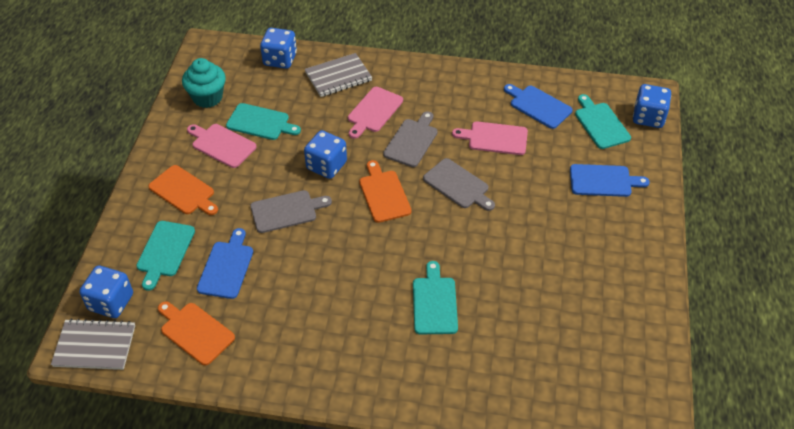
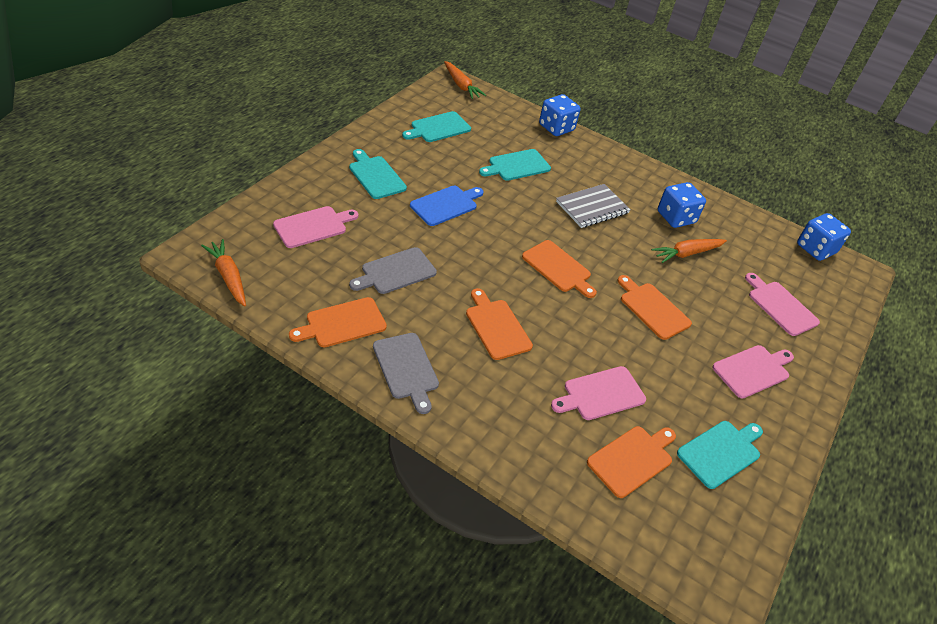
blue cutting board: 3 -> 1
blue dice: 4 -> 3
grey cutting board: 3 -> 2
grey notebook: 2 -> 1
orange carrot: 0 -> 3
orange cutting board: 3 -> 5
pink cutting board: 3 -> 4
turquoise cupcake: 1 -> 0

